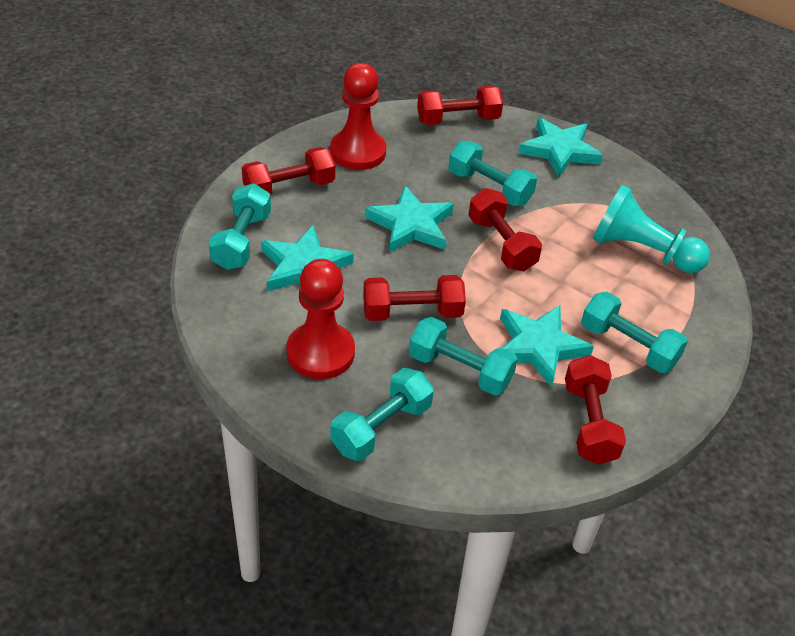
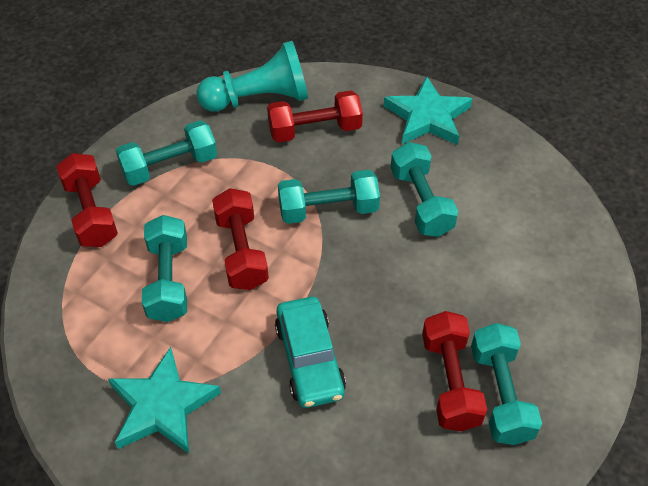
red dumbbell: 5 -> 4
red pawn: 2 -> 0
turquoise car: 0 -> 1
turquoise star: 4 -> 2

